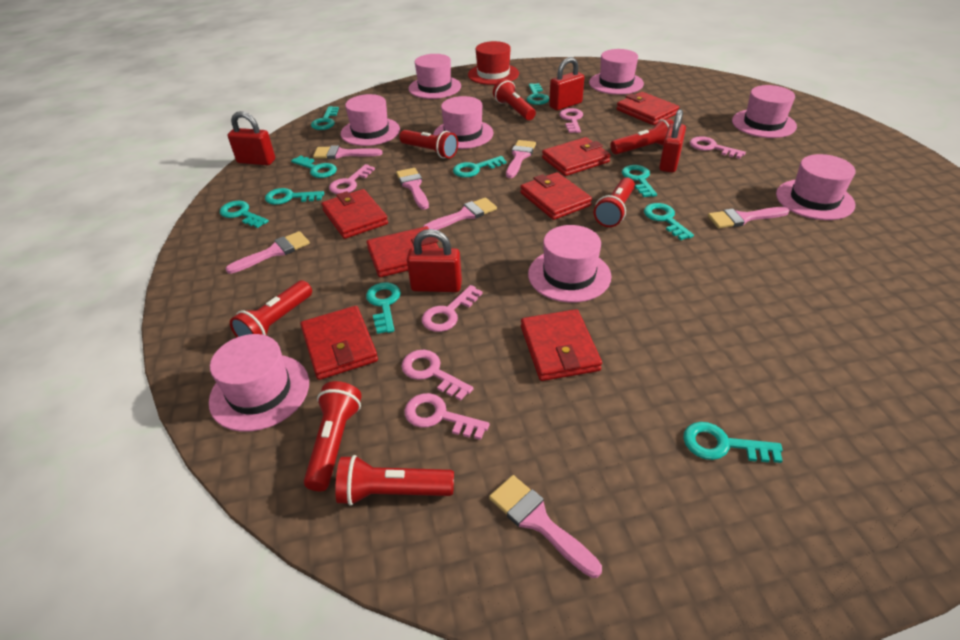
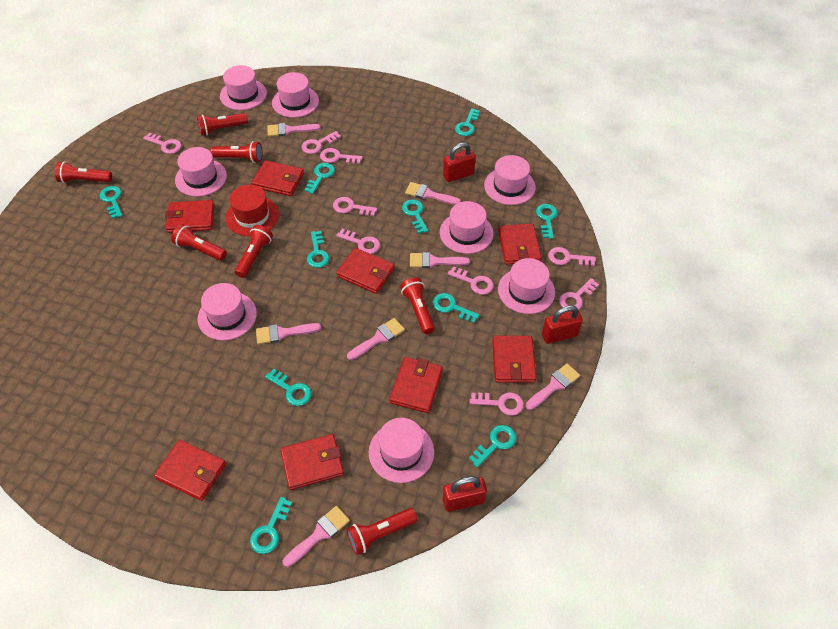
pink key: 6 -> 9
red padlock: 4 -> 3
red wallet: 7 -> 8

